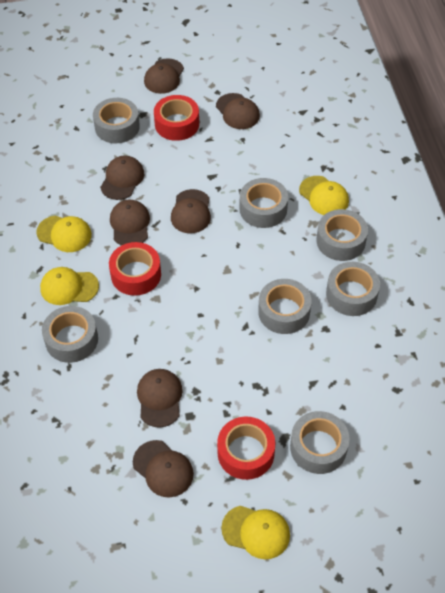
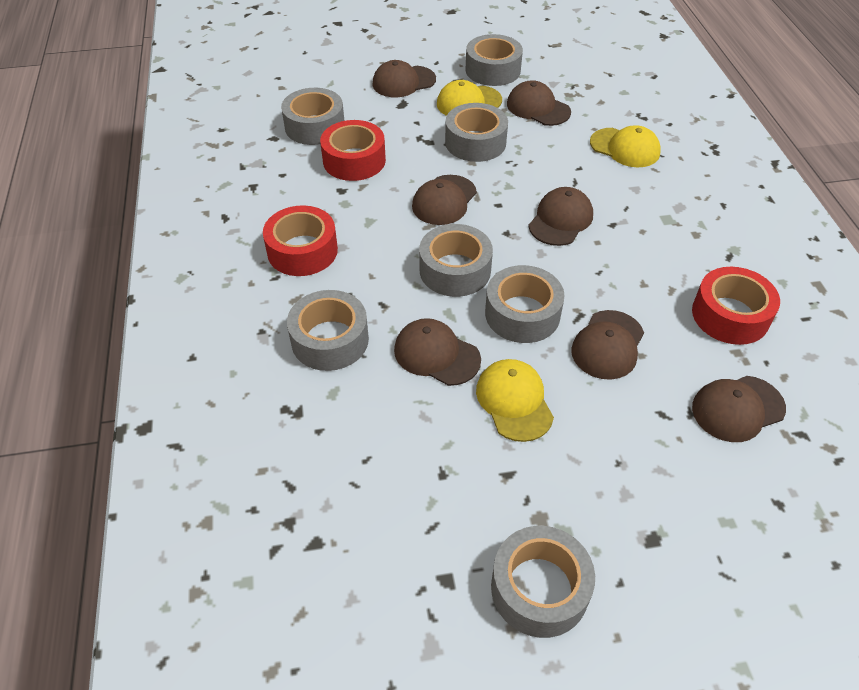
yellow cap: 4 -> 3

